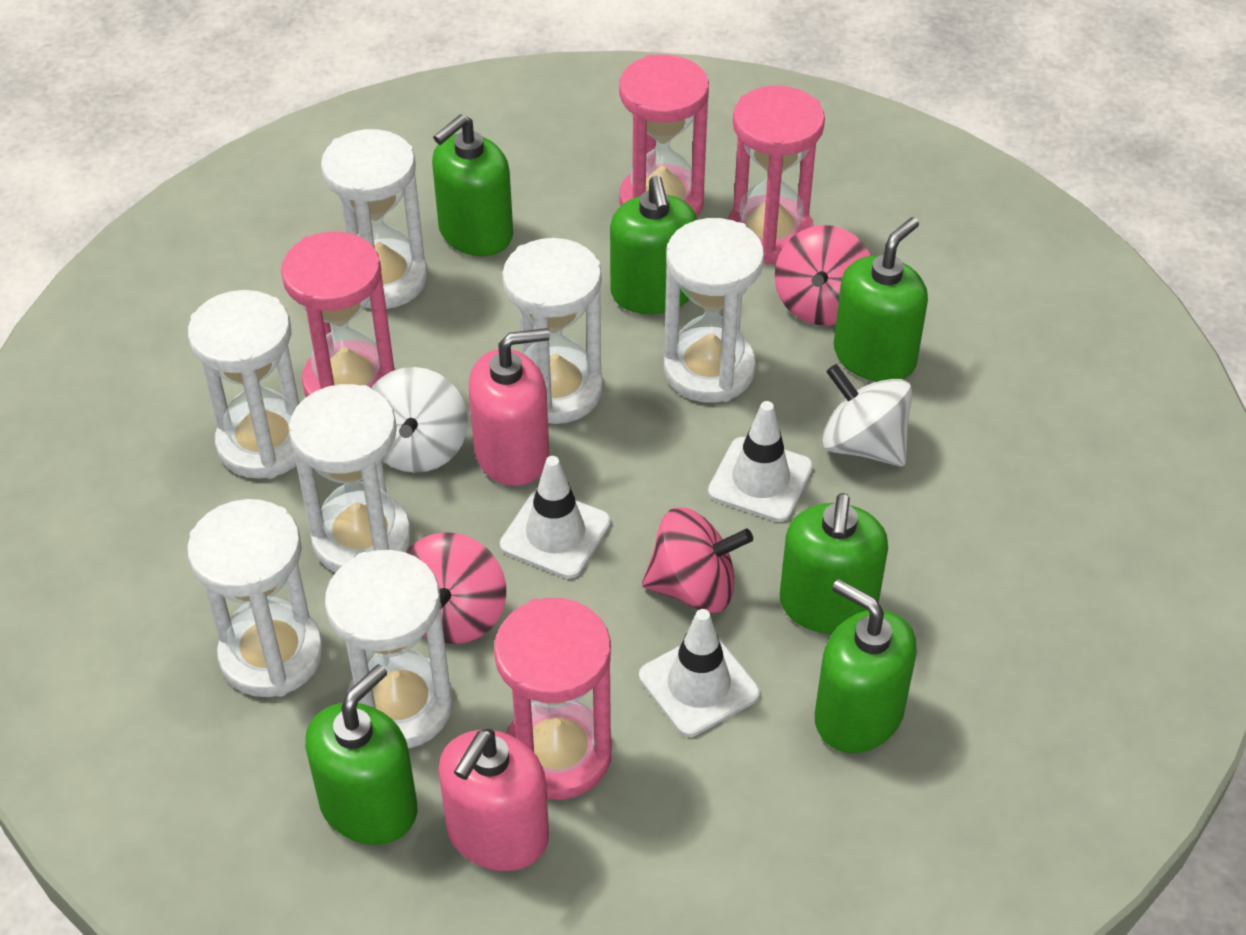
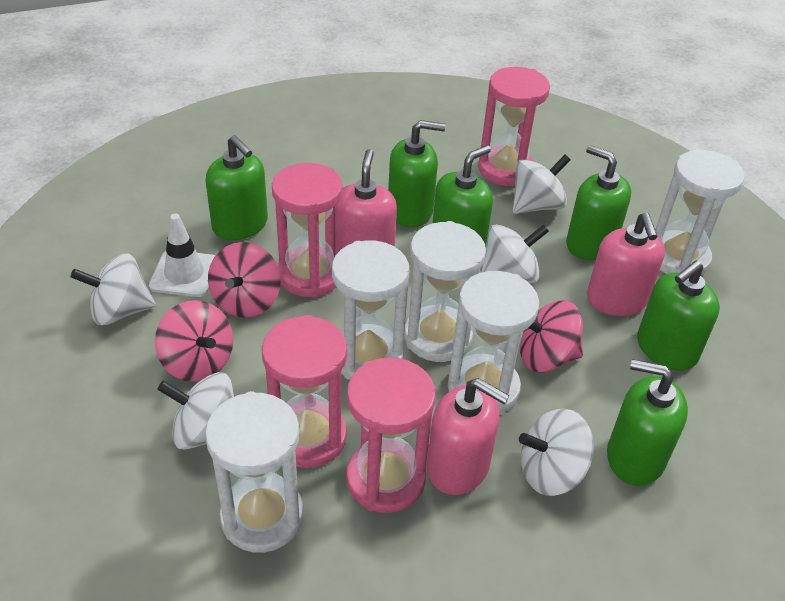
pink soap dispenser: 2 -> 3
white hourglass: 7 -> 5
white spinning top: 2 -> 5
white traffic cone: 3 -> 1

